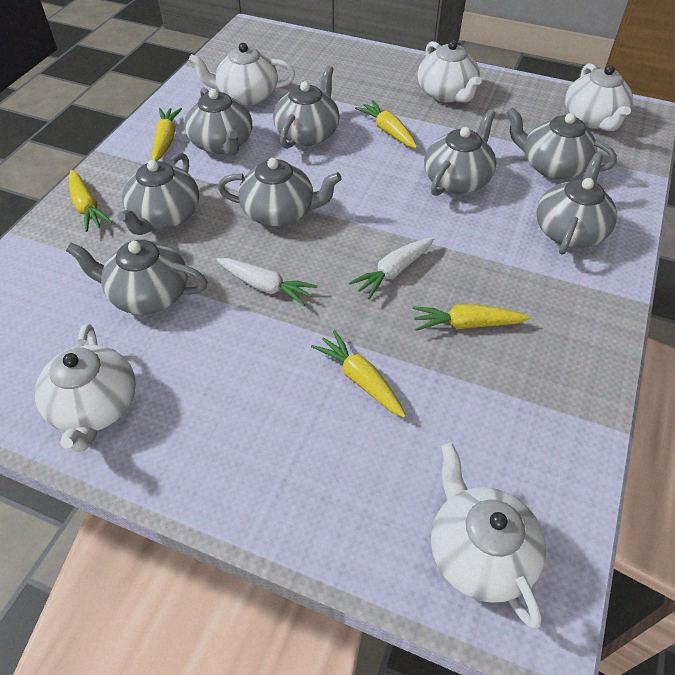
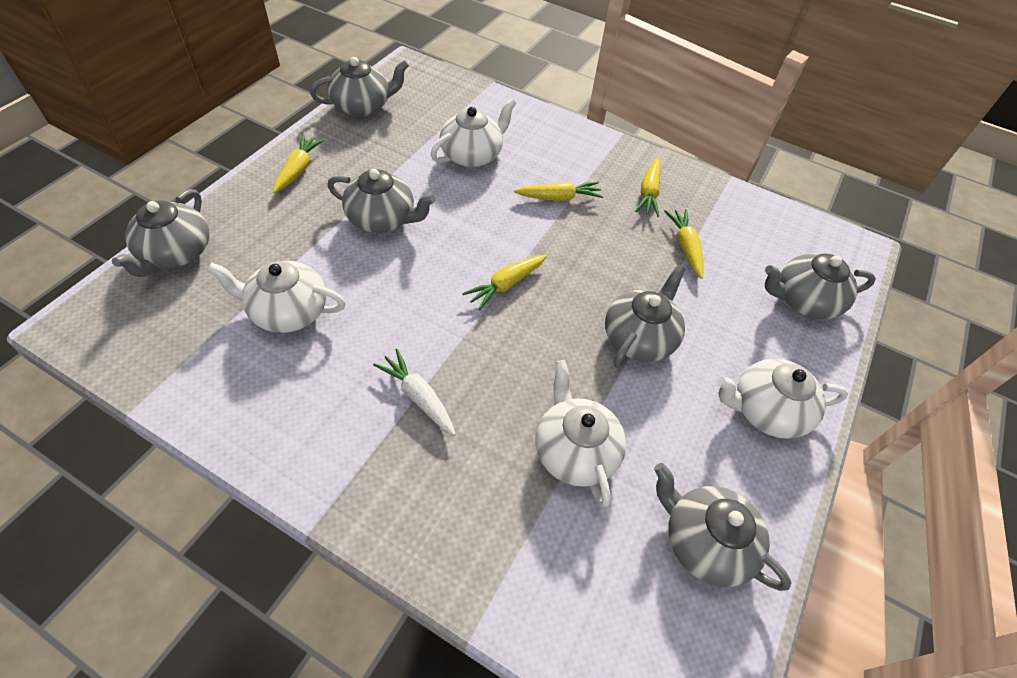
grey teapot: 8 -> 6
white carrot: 2 -> 1
white teapot: 5 -> 4

